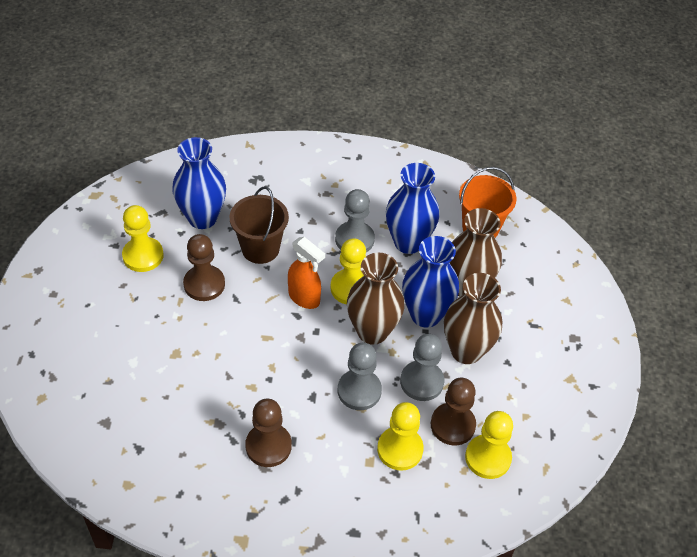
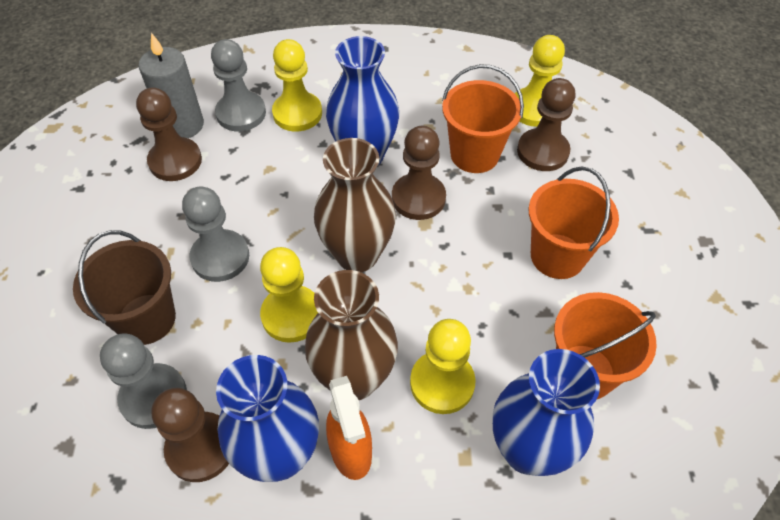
brown pawn: 3 -> 4
brown vase: 3 -> 2
grey candle: 0 -> 1
orange bucket: 1 -> 3

